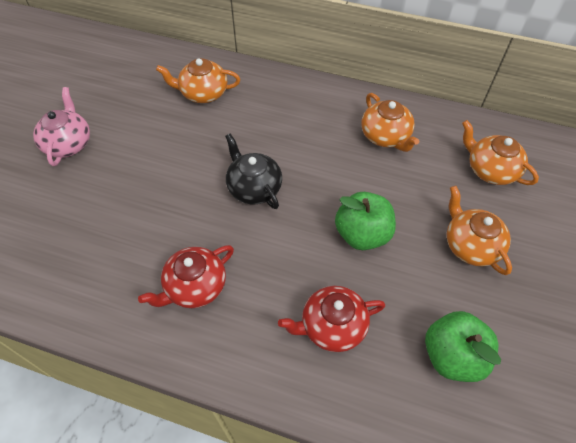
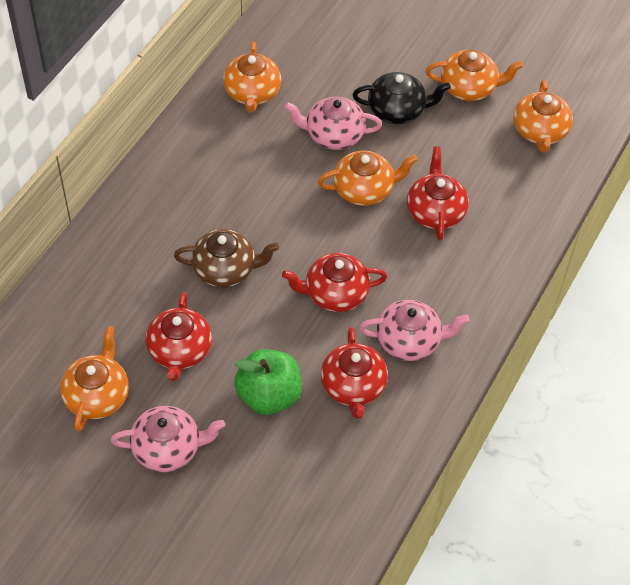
brown teapot: 0 -> 1
green apple: 2 -> 1
orange teapot: 4 -> 5
pink teapot: 1 -> 3
red teapot: 2 -> 4

